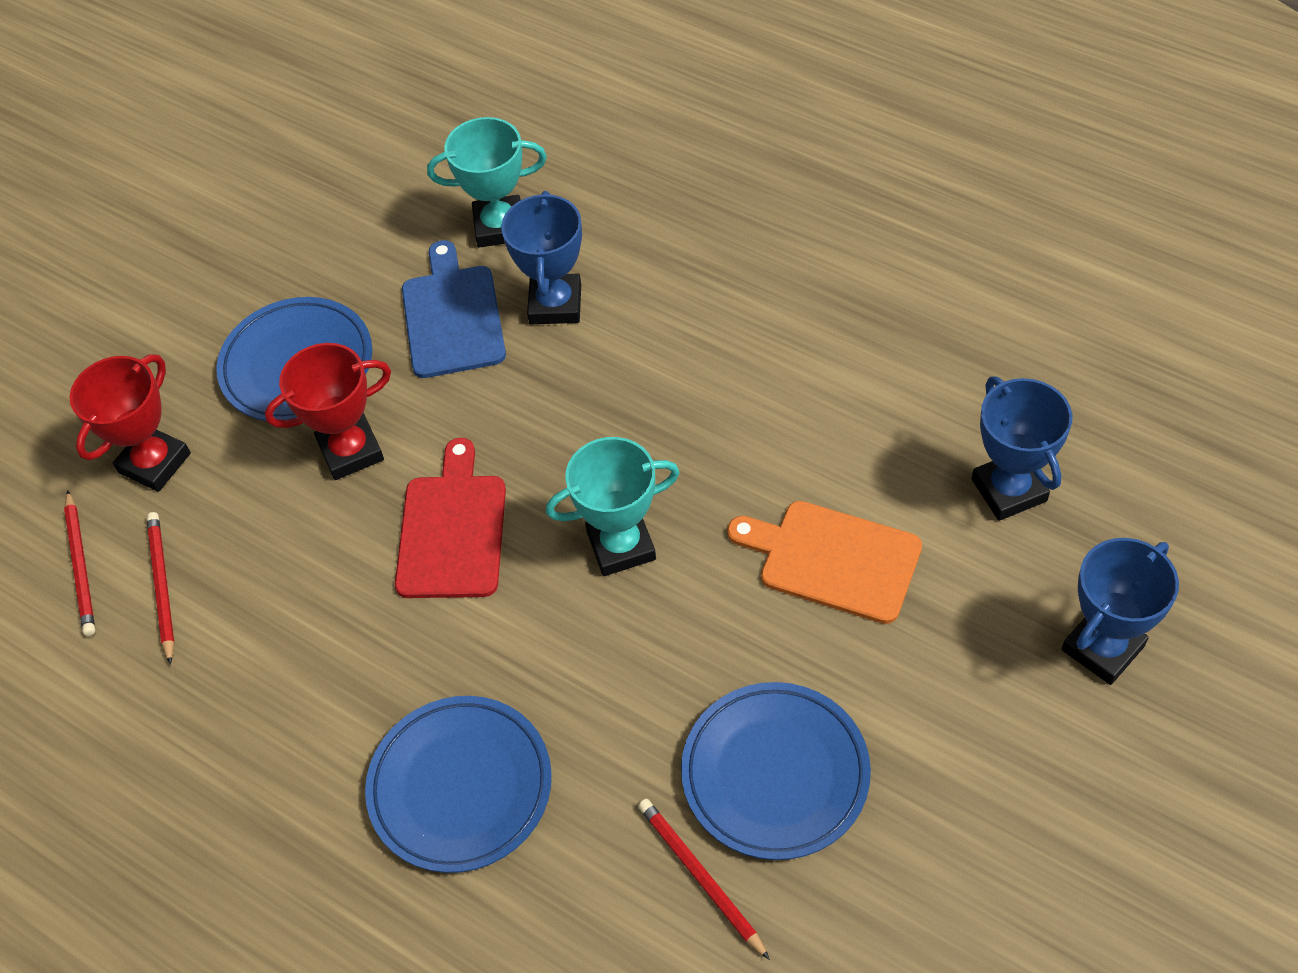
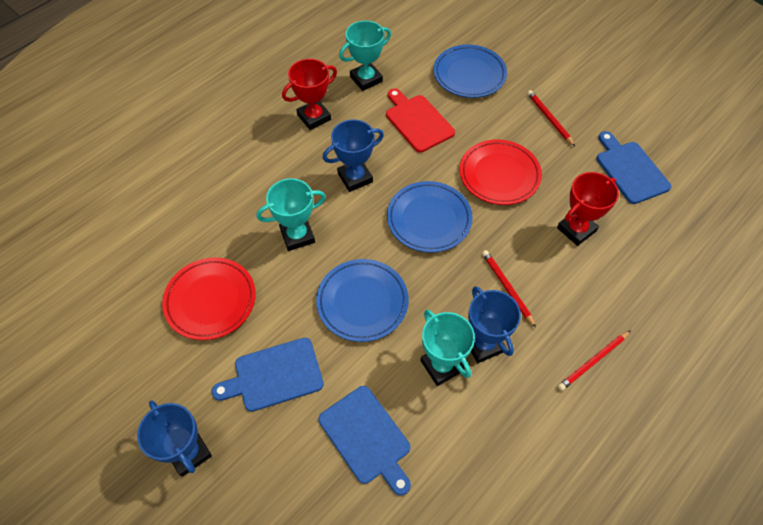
blue cutting board: 1 -> 3
orange cutting board: 1 -> 0
red plate: 0 -> 2
turquoise trophy: 2 -> 3

